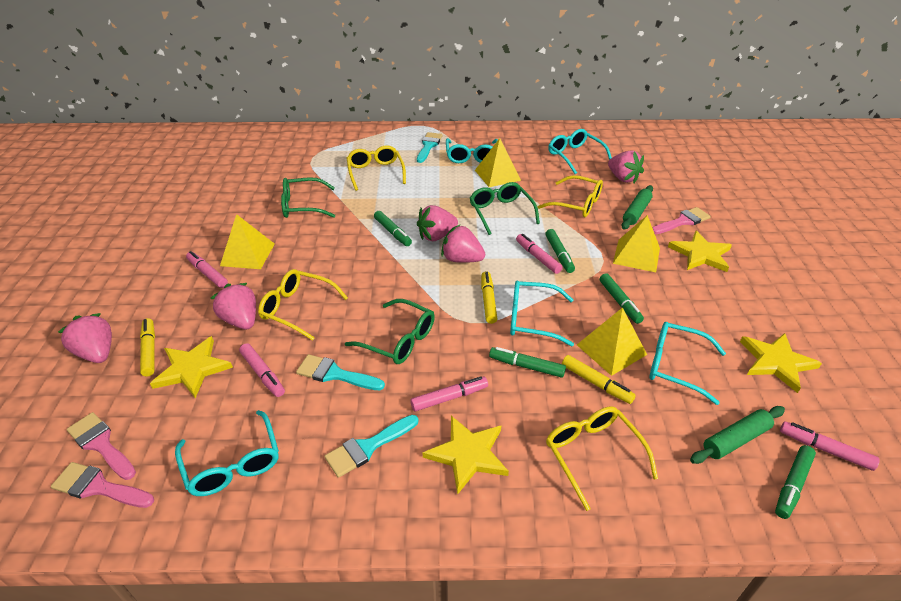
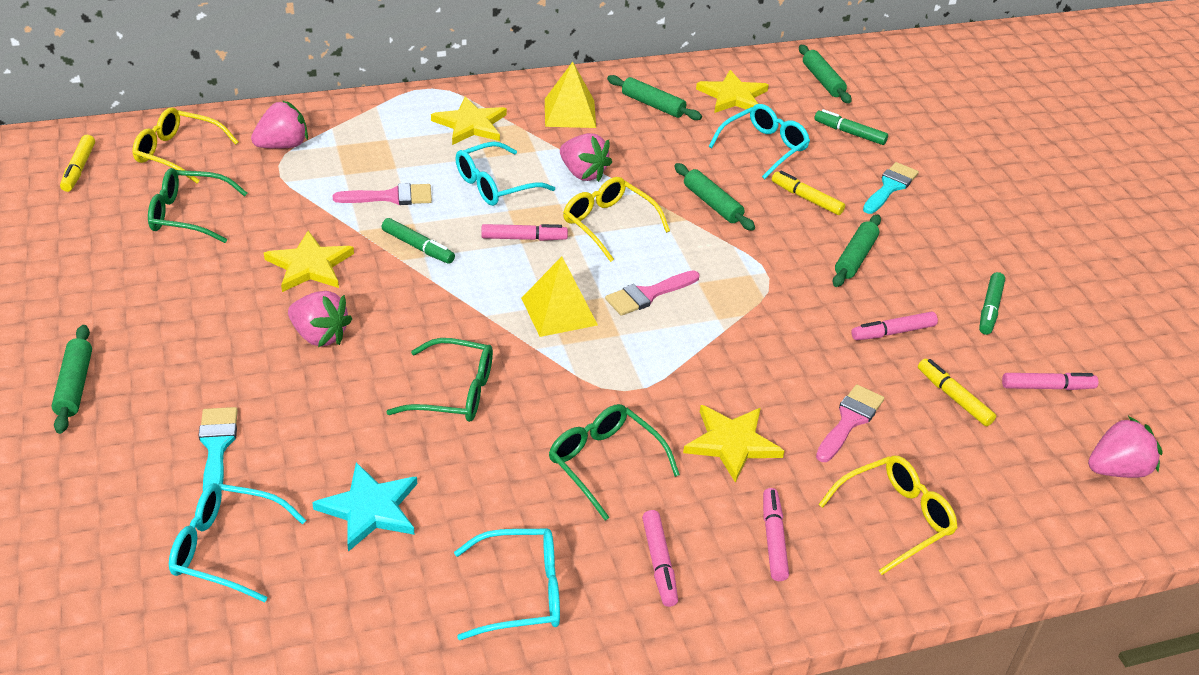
green marker: 5 -> 3
green rolling pin: 2 -> 5
pink strawberry: 5 -> 4
turquoise brush: 3 -> 2
turquoise glasses: 5 -> 4
turquoise star: 0 -> 1
yellow glasses: 4 -> 3
yellow pyramid: 4 -> 2

